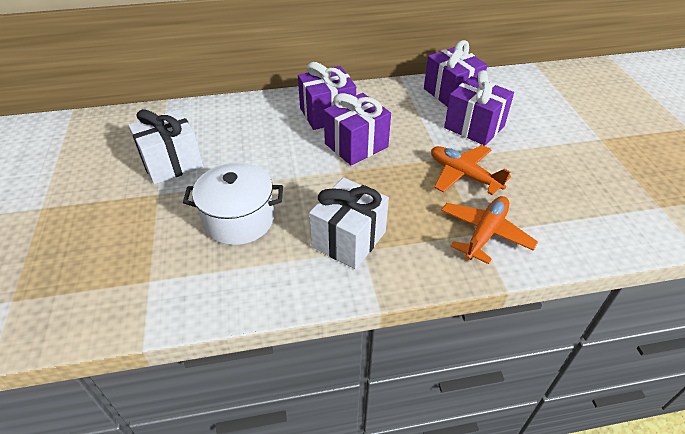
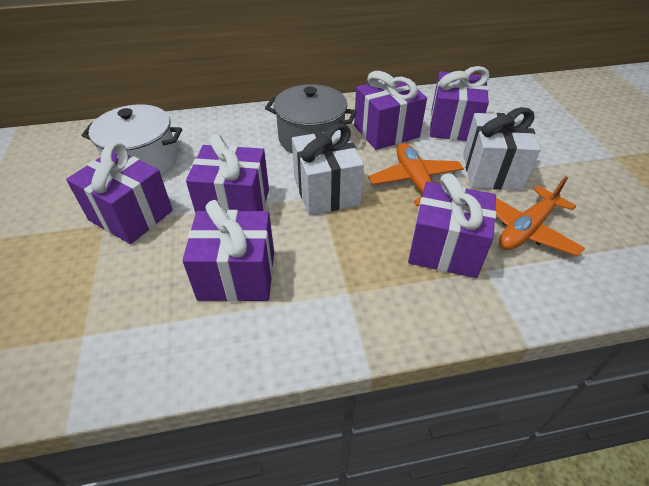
grey pot: 0 -> 1
purple gift: 4 -> 6

